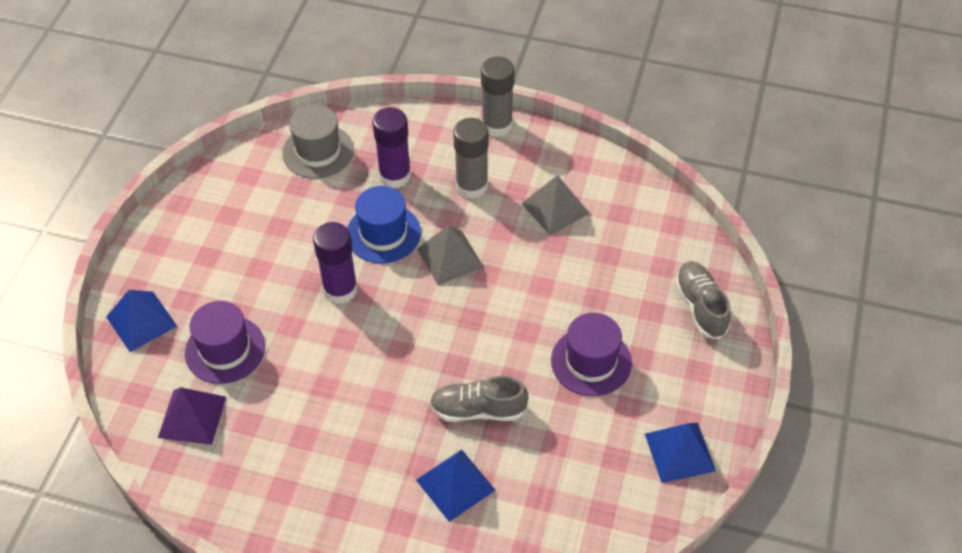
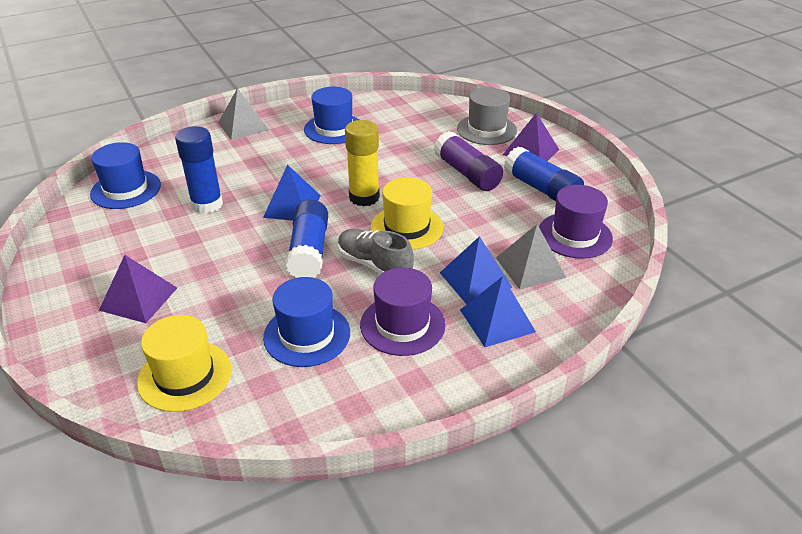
blue glue stick: 0 -> 3
blue hat: 1 -> 3
grey glue stick: 2 -> 0
grey shoe: 2 -> 1
purple glue stick: 2 -> 1
purple pyramid: 1 -> 2
yellow glue stick: 0 -> 1
yellow hat: 0 -> 2

